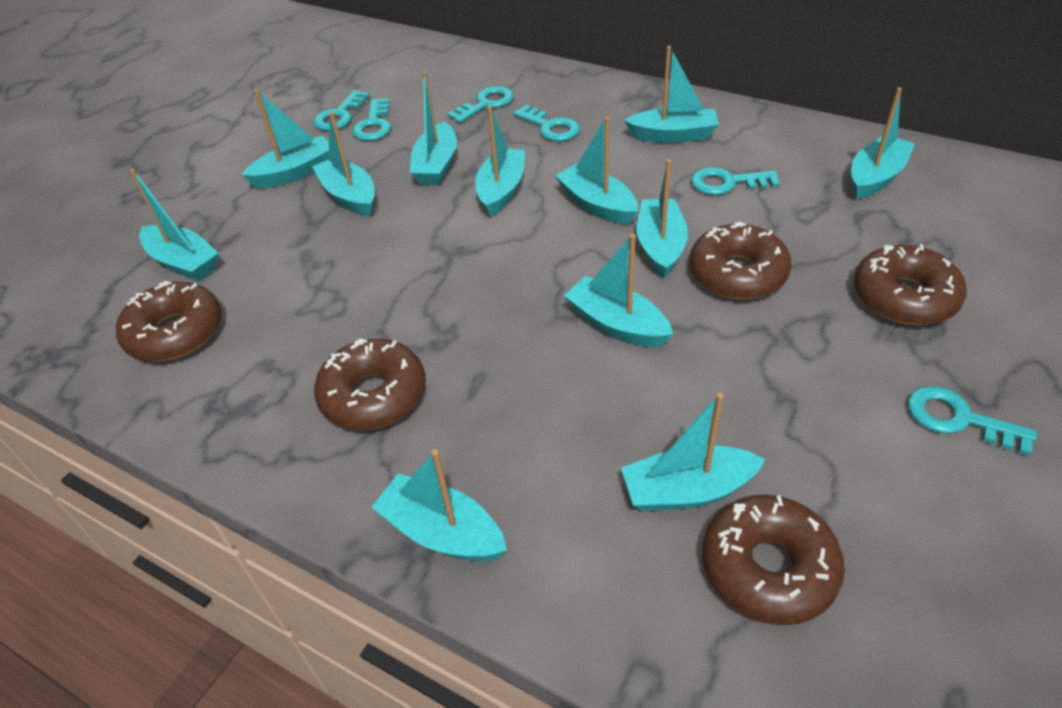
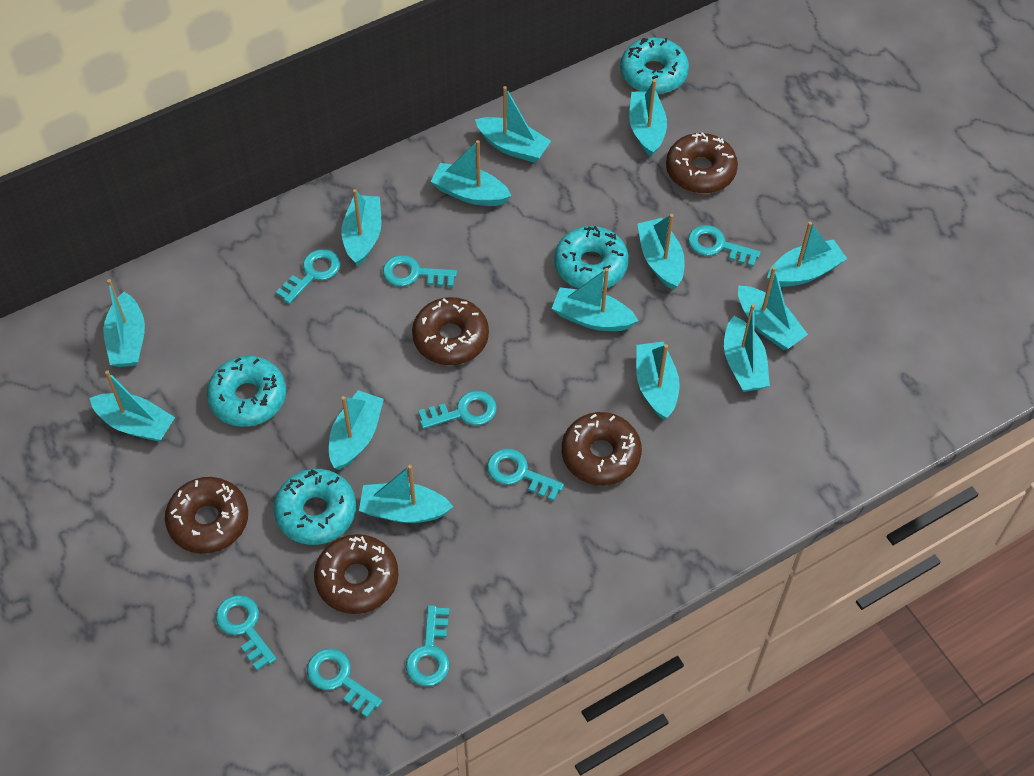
turquoise boat: 12 -> 14
turquoise donut: 0 -> 4
turquoise key: 6 -> 8

